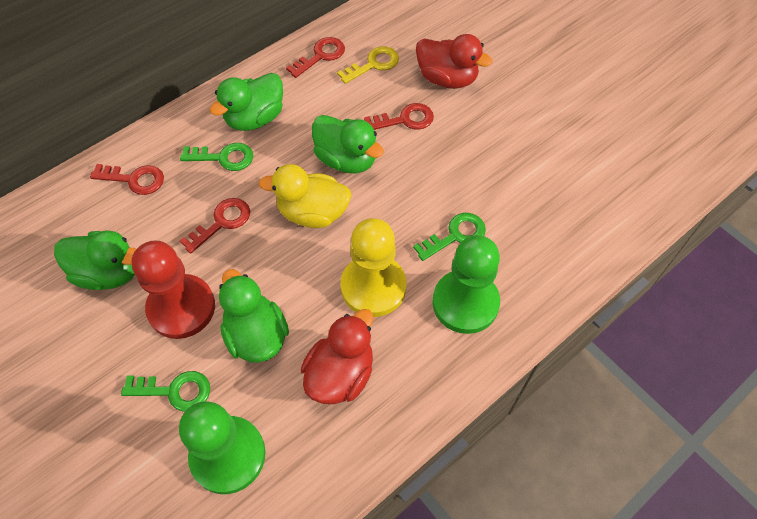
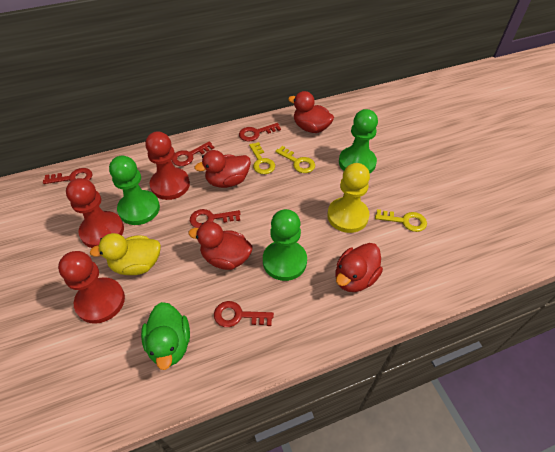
green duck: 4 -> 1
green key: 3 -> 0
green pawn: 2 -> 3
red duck: 2 -> 4
red key: 4 -> 5
red pawn: 1 -> 3
yellow key: 1 -> 3

